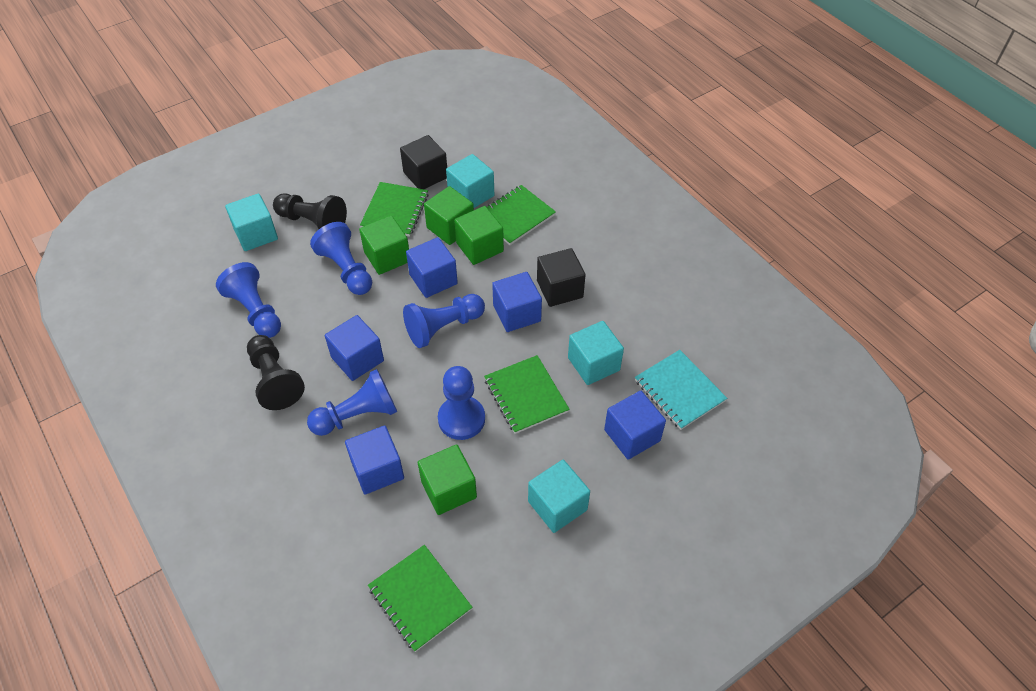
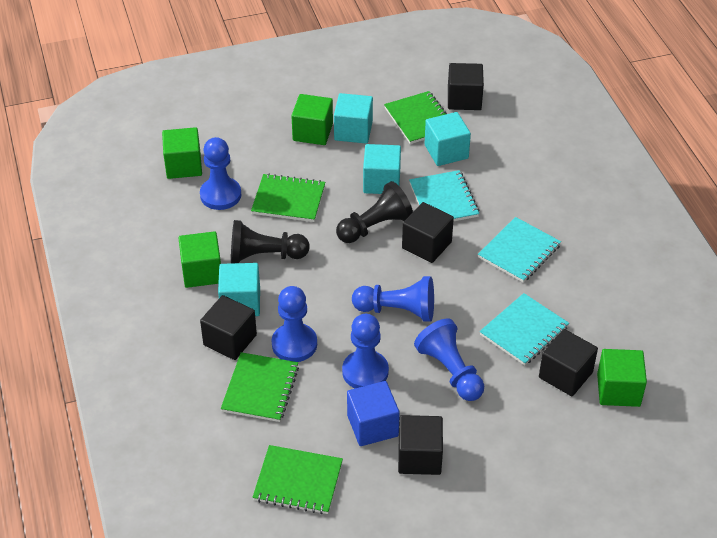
black cube: 2 -> 5
blue cube: 5 -> 1
turquoise notebook: 1 -> 3

